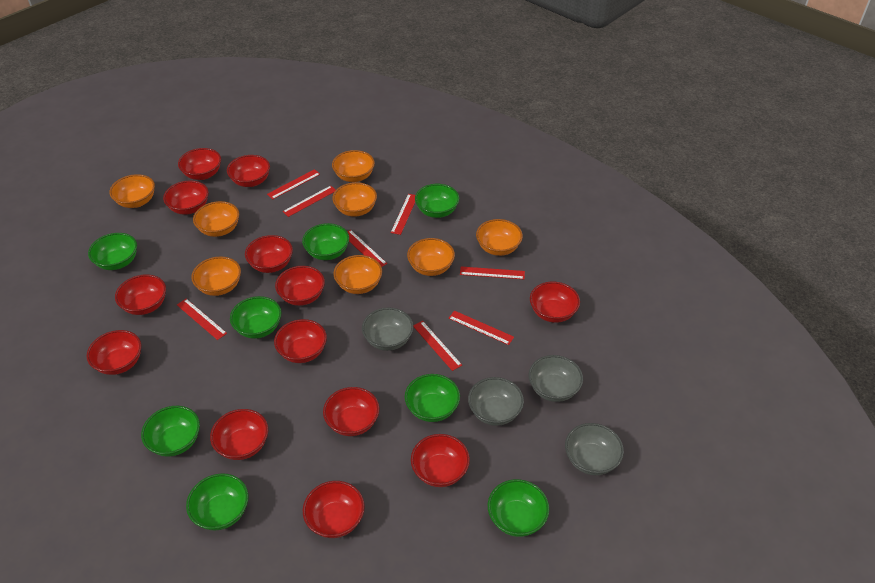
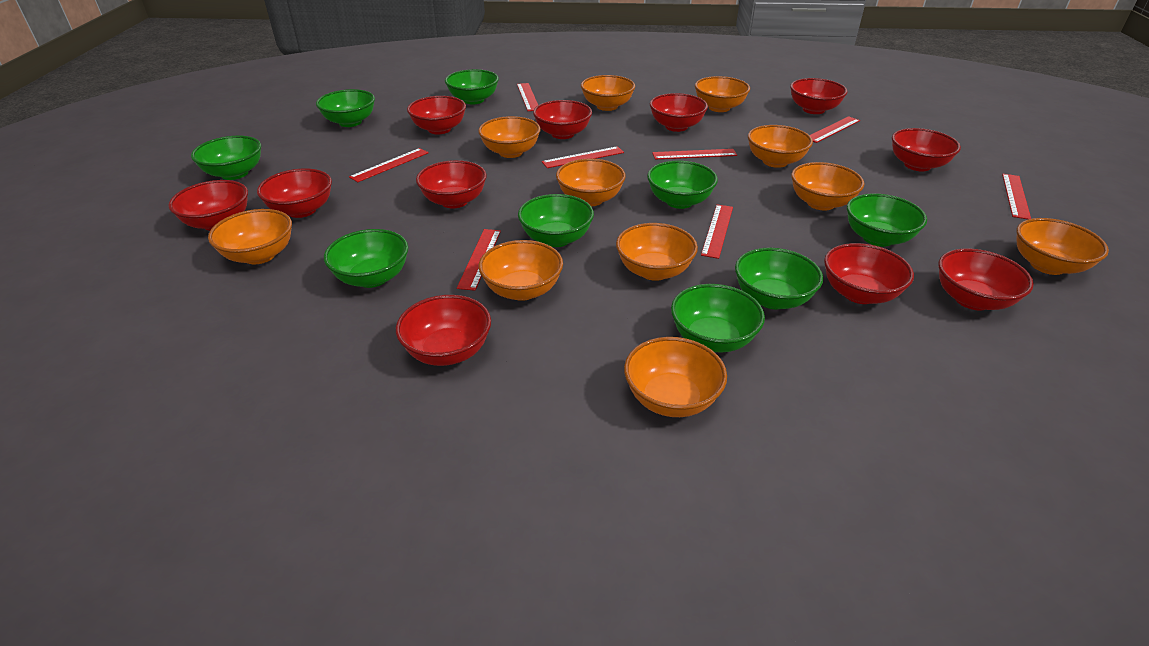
green bowl: 8 -> 9
grey bowl: 4 -> 0
orange bowl: 8 -> 11
red bowl: 13 -> 11

